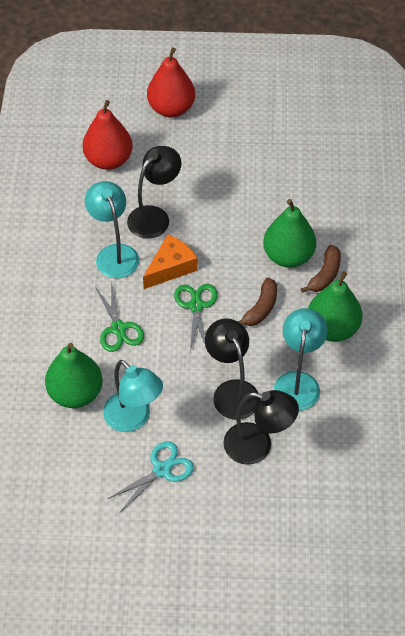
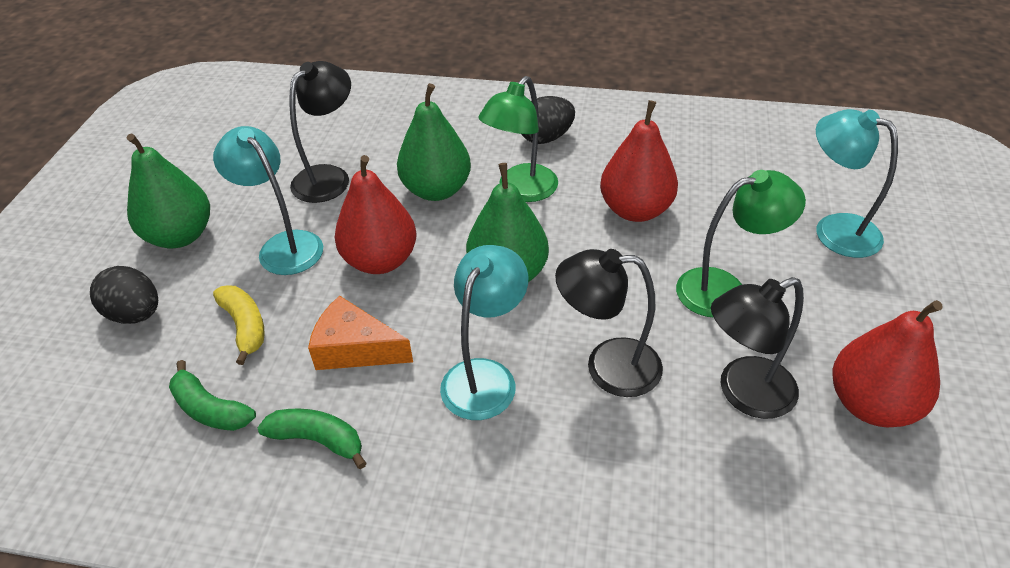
black egg: 0 -> 2
brown banana: 2 -> 0
green banana: 0 -> 2
green lamp: 0 -> 2
green scissors: 2 -> 0
red pear: 2 -> 3
turquoise scissors: 1 -> 0
yellow banana: 0 -> 1

